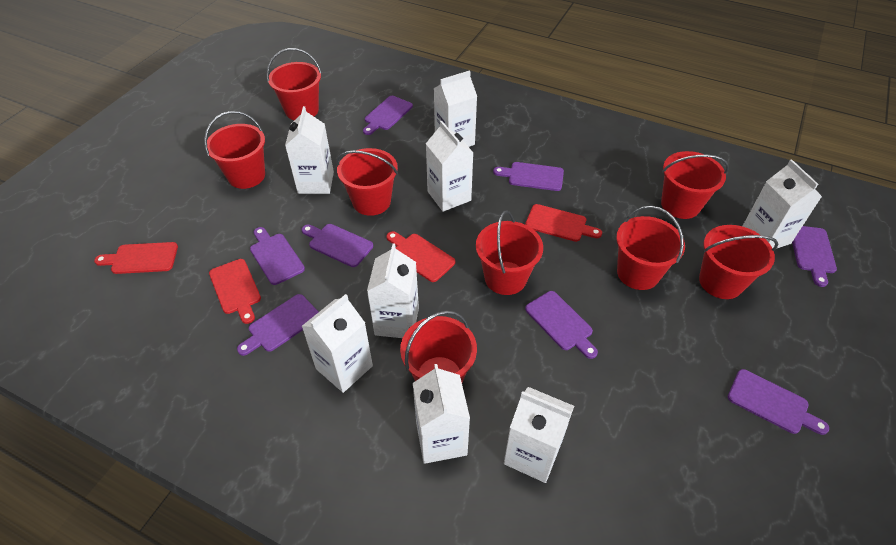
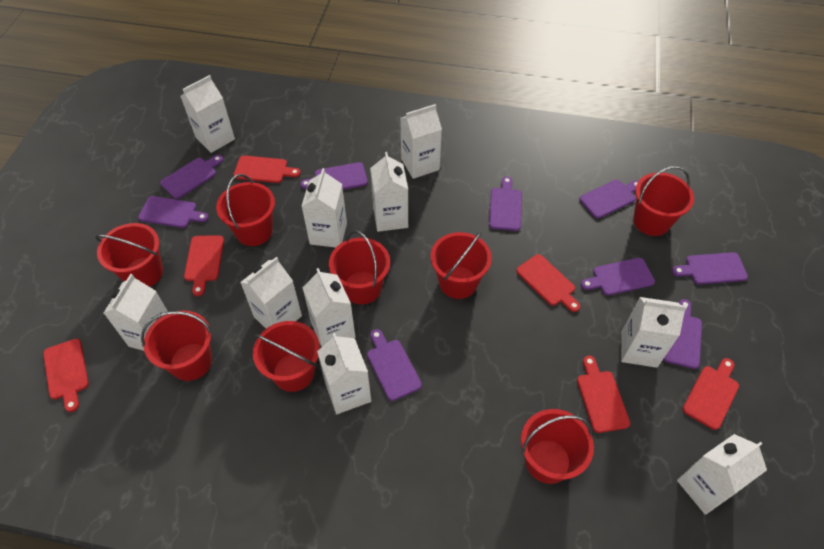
purple cutting board: 8 -> 9
red cutting board: 4 -> 6
white carton: 8 -> 10

